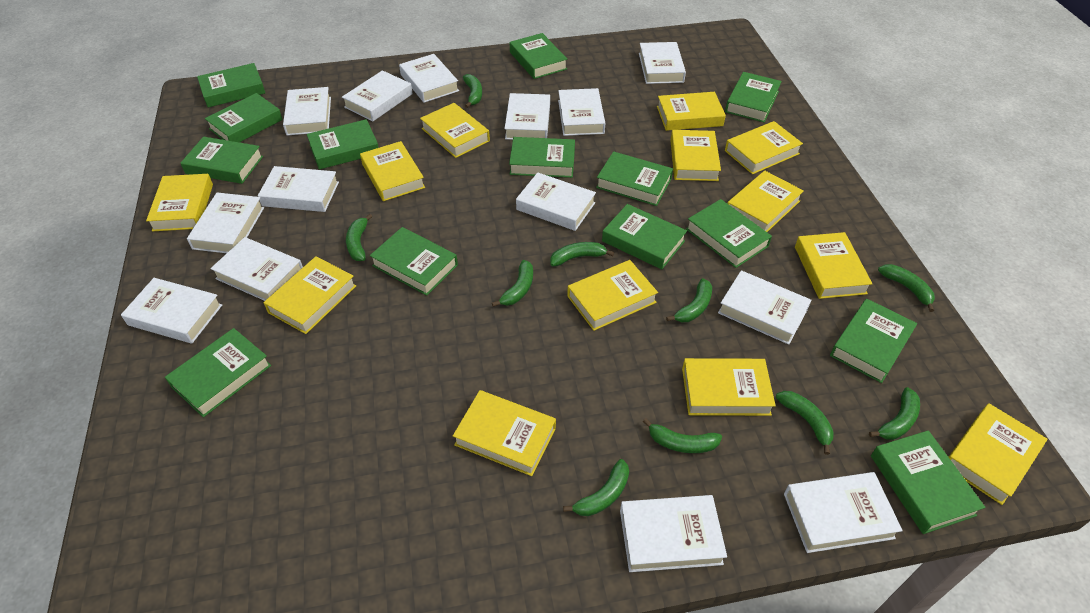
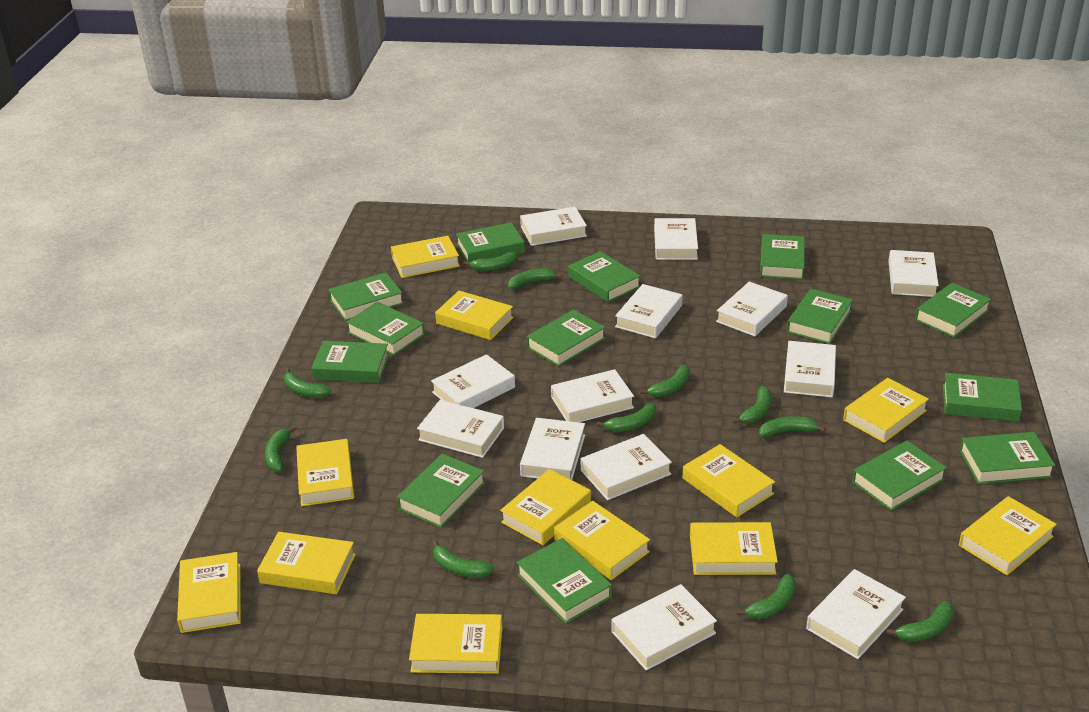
green banana: 10 -> 11
white book: 14 -> 13
yellow book: 13 -> 12

